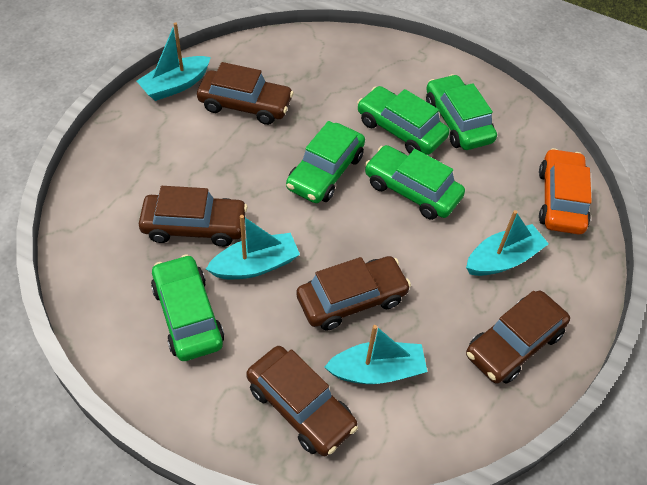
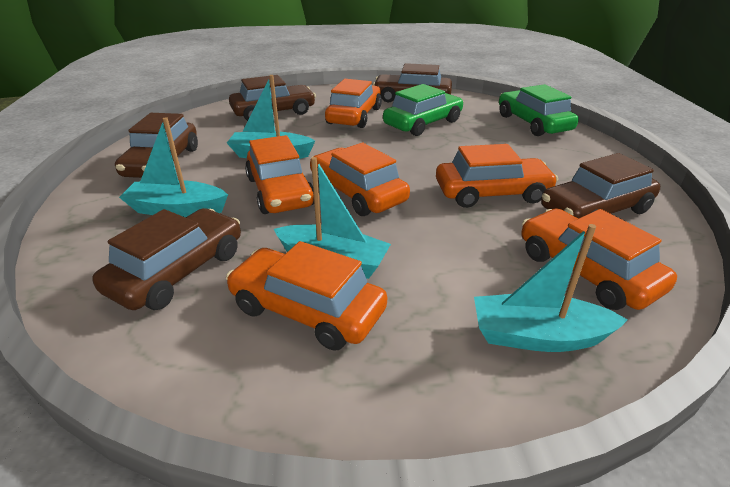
green car: 5 -> 2
orange car: 1 -> 6

